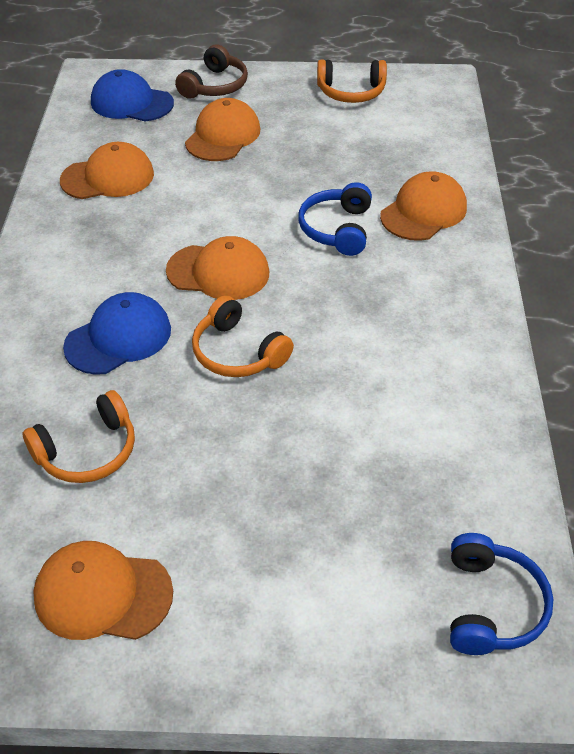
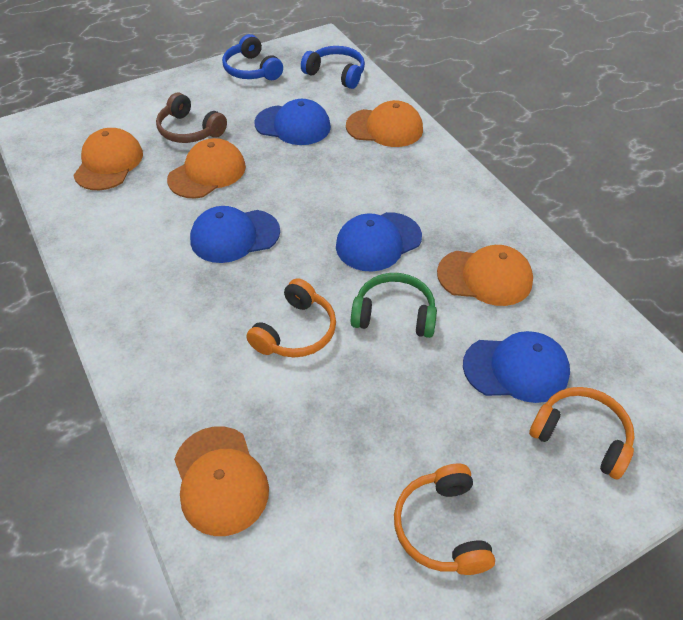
blue cap: 2 -> 4
green headphones: 0 -> 1

